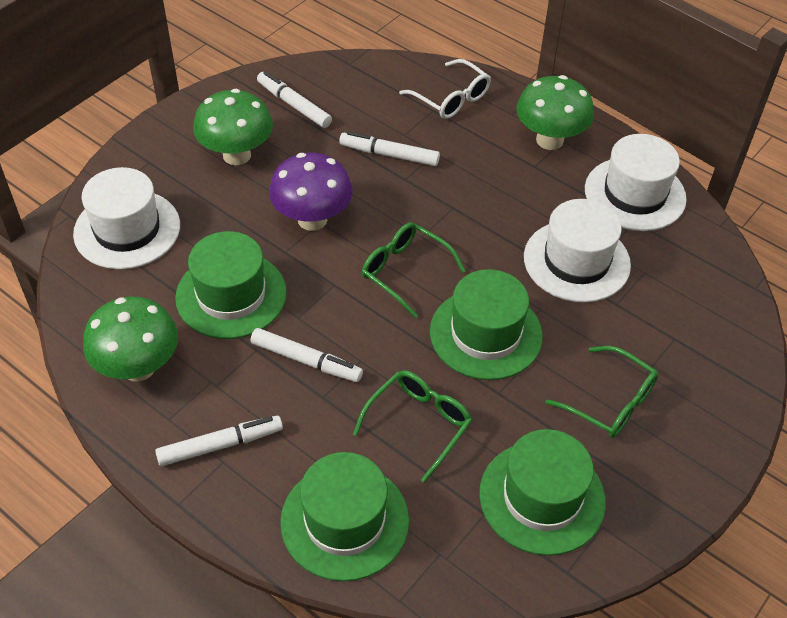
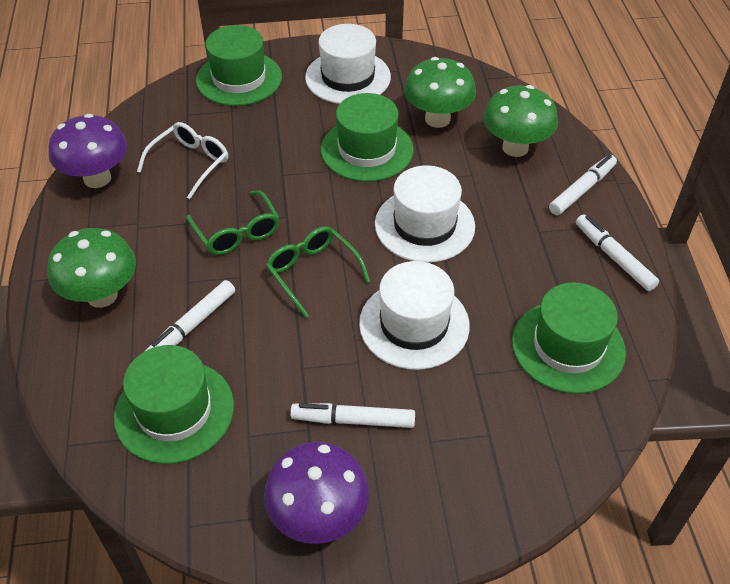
green glasses: 3 -> 2
purple mushroom: 1 -> 2

